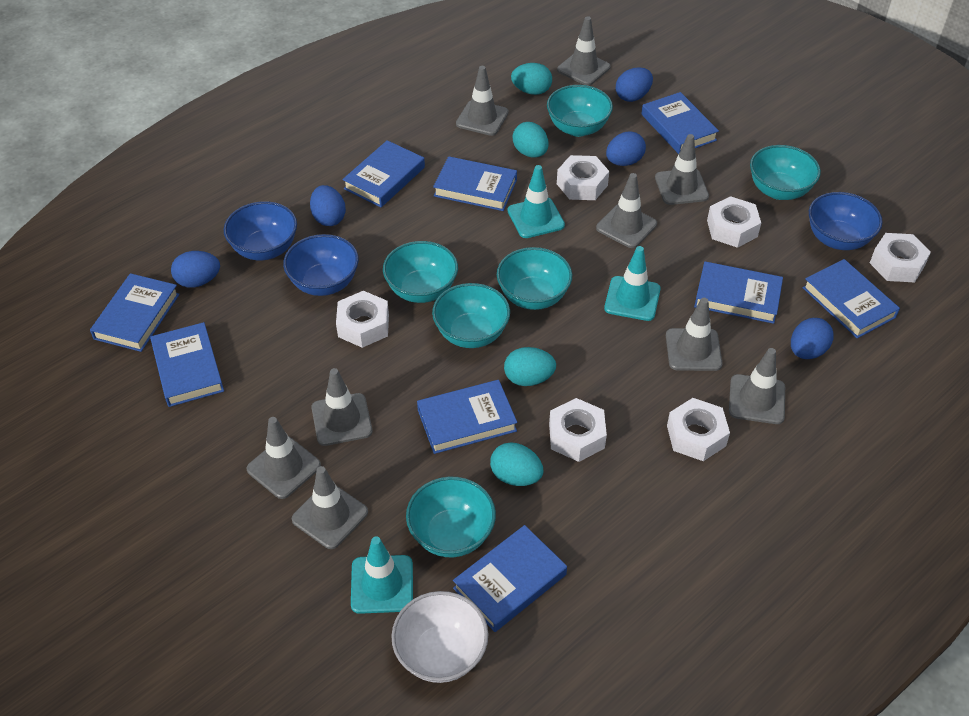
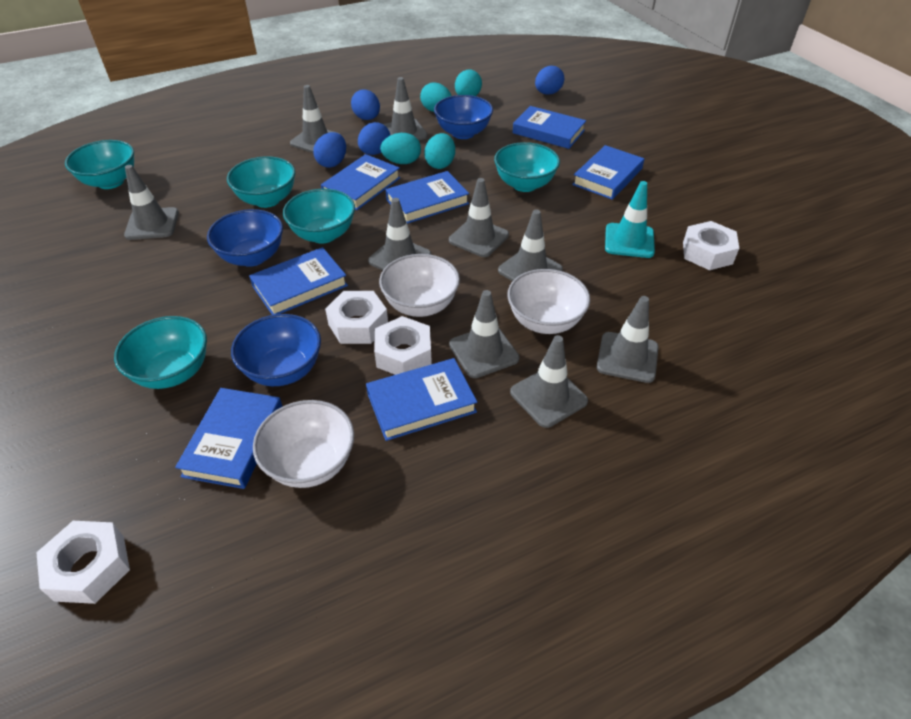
blue book: 9 -> 7
blue egg: 5 -> 4
turquoise bowl: 6 -> 5
turquoise traffic cone: 3 -> 1
white bowl: 1 -> 3
white nut: 6 -> 4

